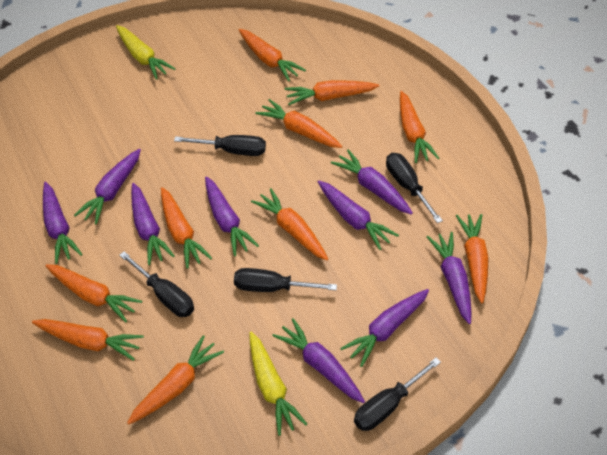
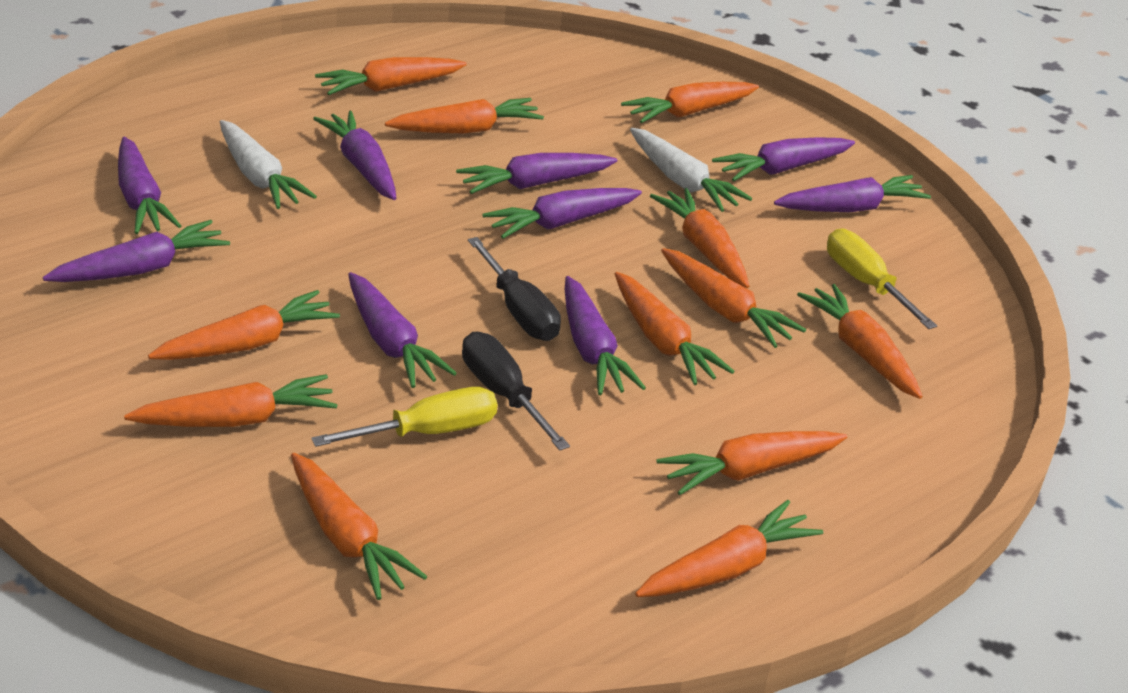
black screwdriver: 5 -> 2
orange carrot: 10 -> 12
white carrot: 0 -> 2
yellow carrot: 2 -> 0
yellow screwdriver: 0 -> 2

